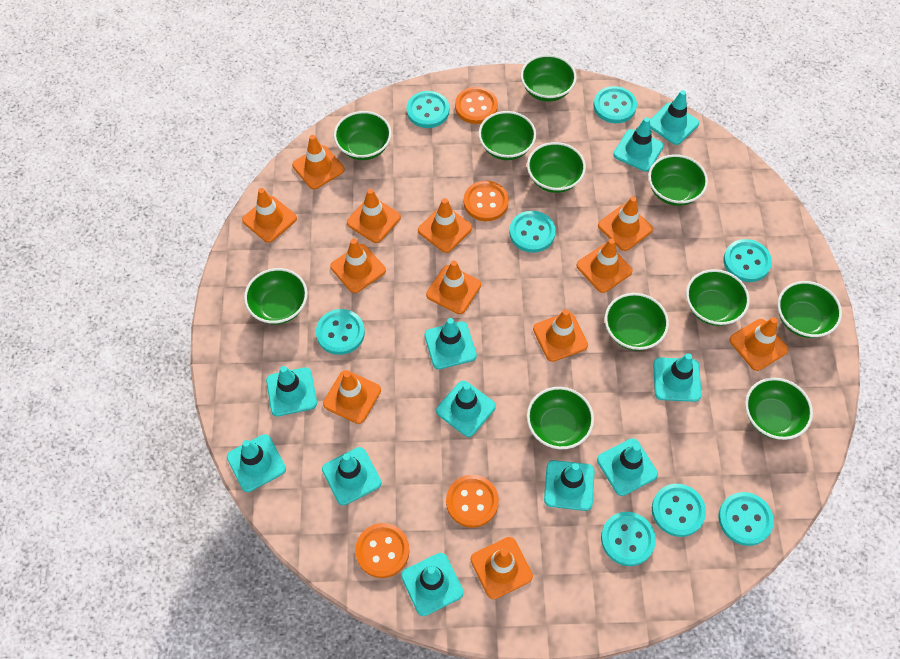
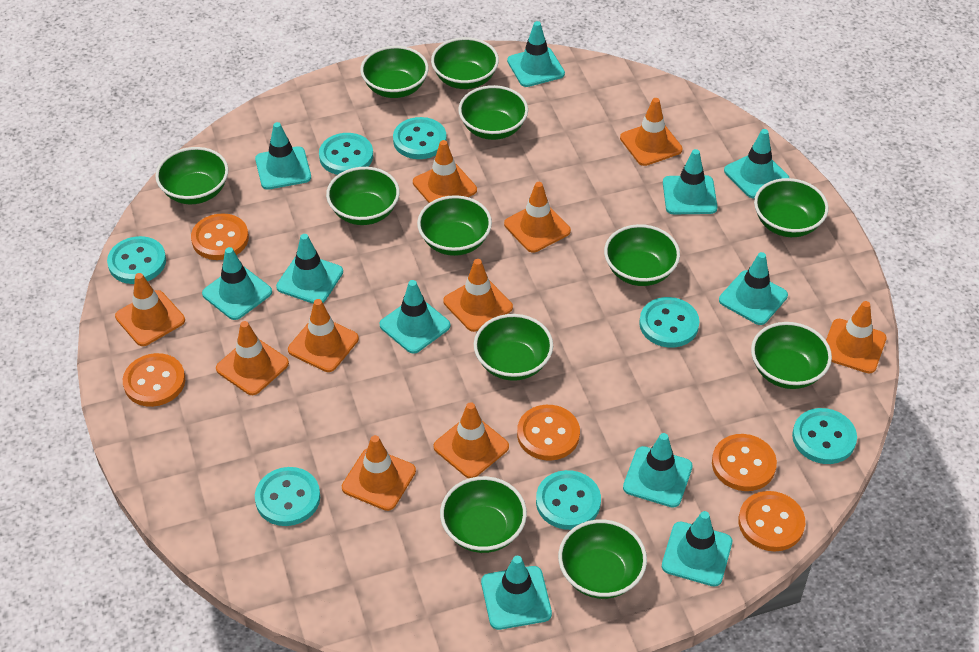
green bowl: 11 -> 12
orange button: 4 -> 5
orange traffic cone: 12 -> 10
turquoise button: 8 -> 7

